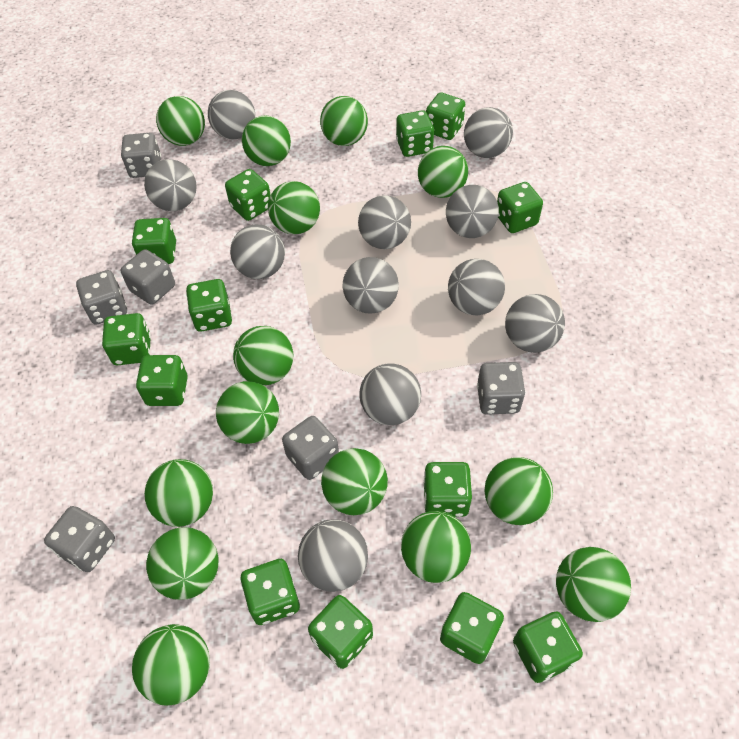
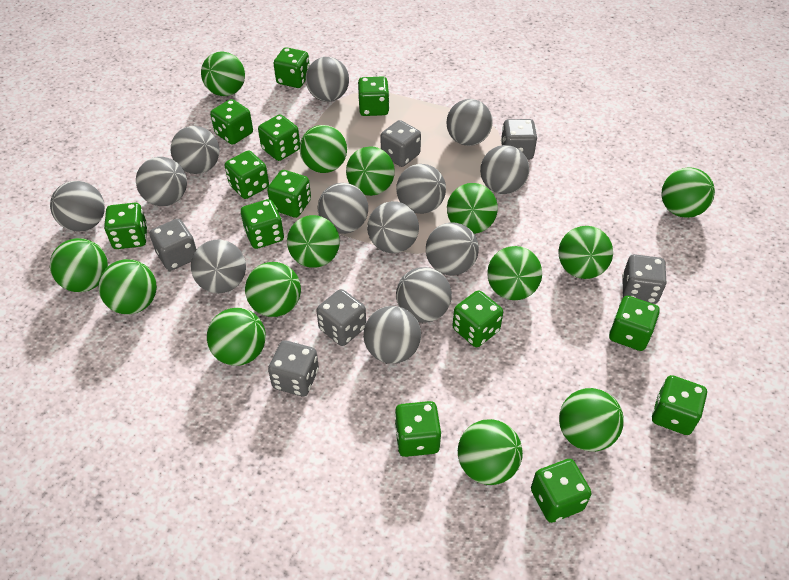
grey ball: 11 -> 13

